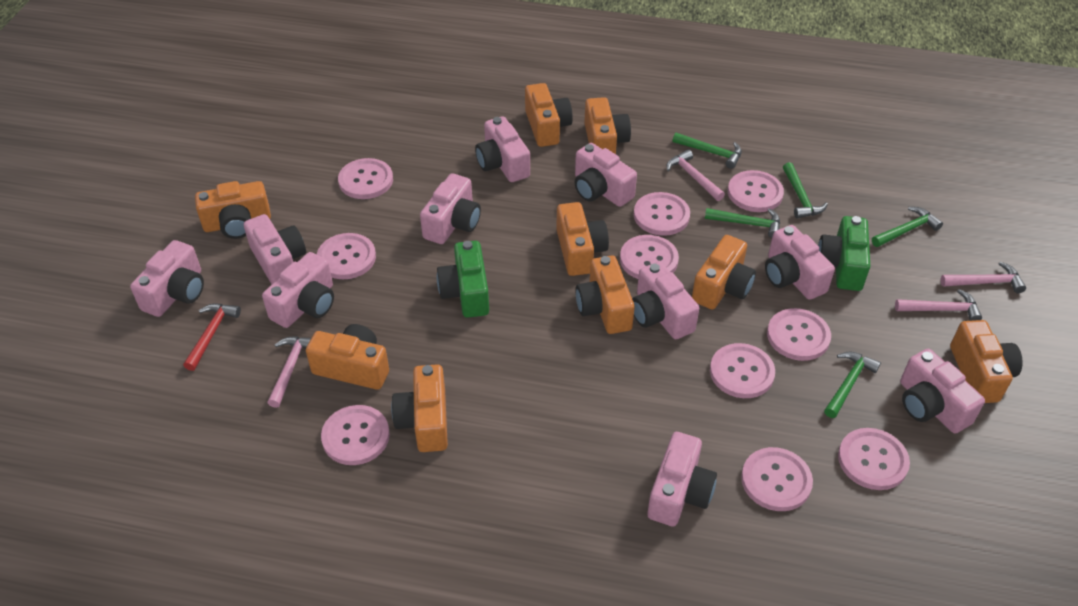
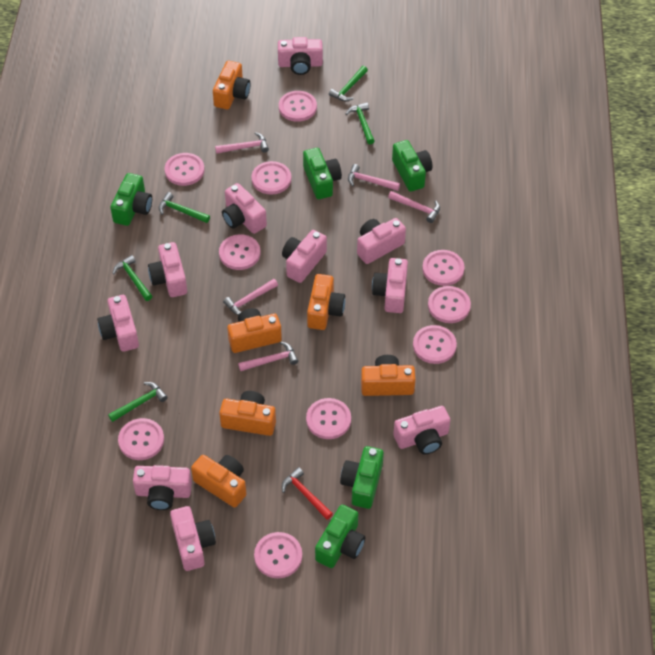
green camera: 2 -> 5
orange camera: 9 -> 6
pink hammer: 4 -> 5

